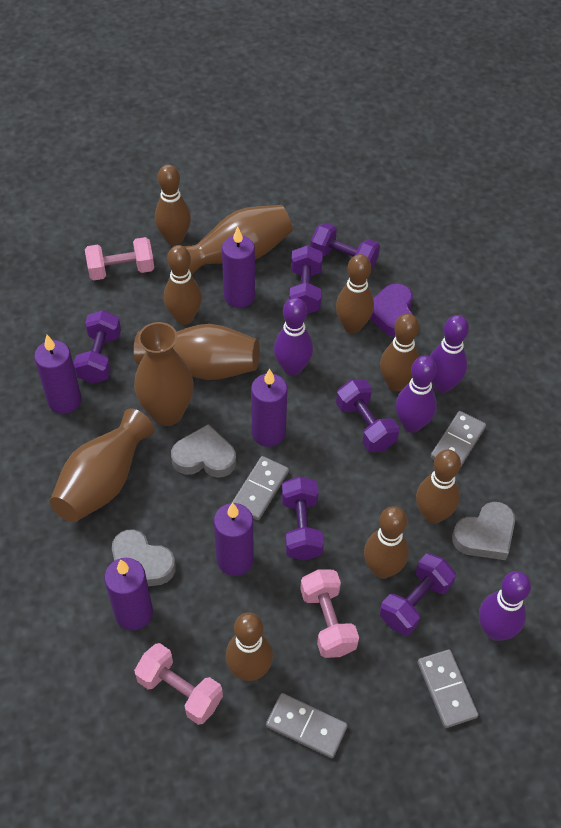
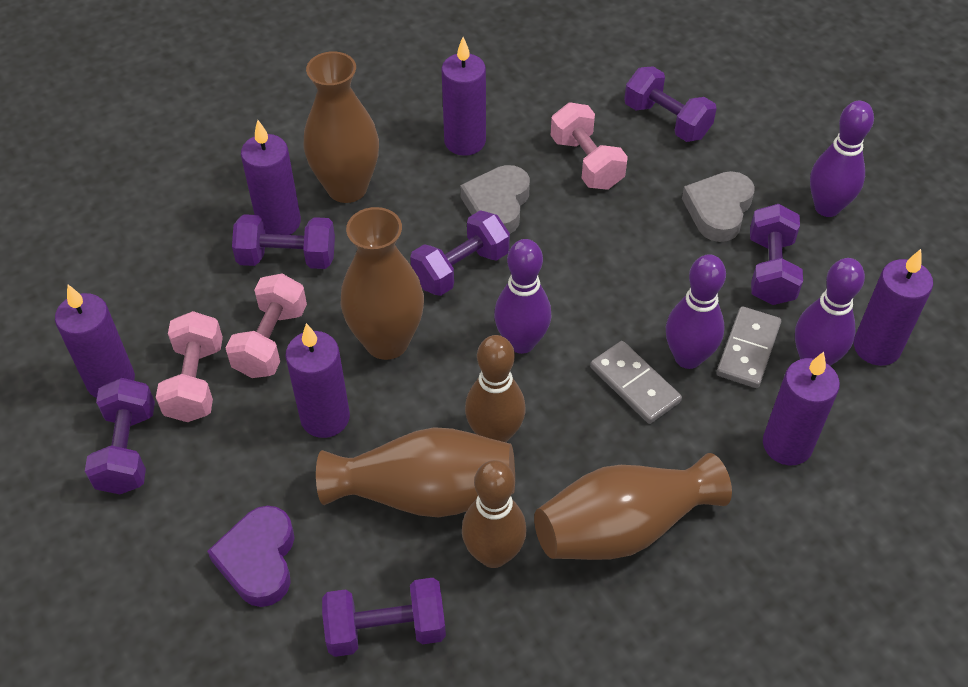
brown bowling pin: 7 -> 2
grey domino: 4 -> 2
grey heart: 3 -> 2
purple candle: 5 -> 6

